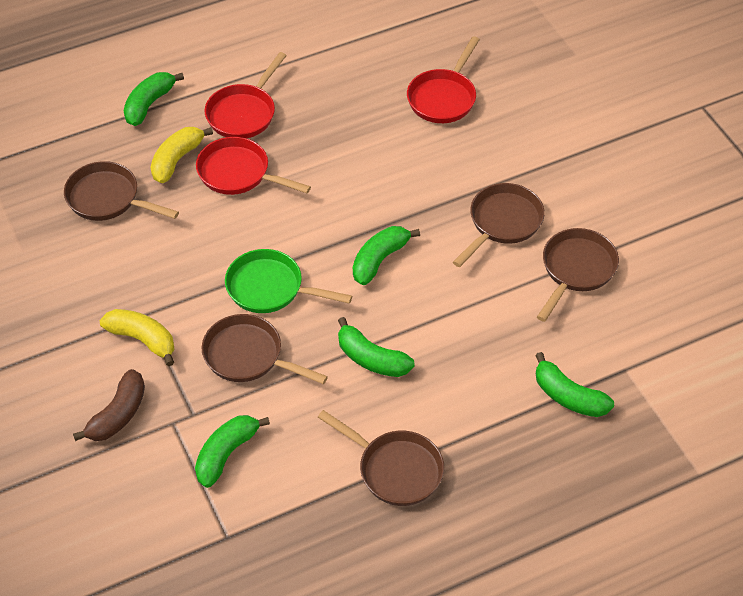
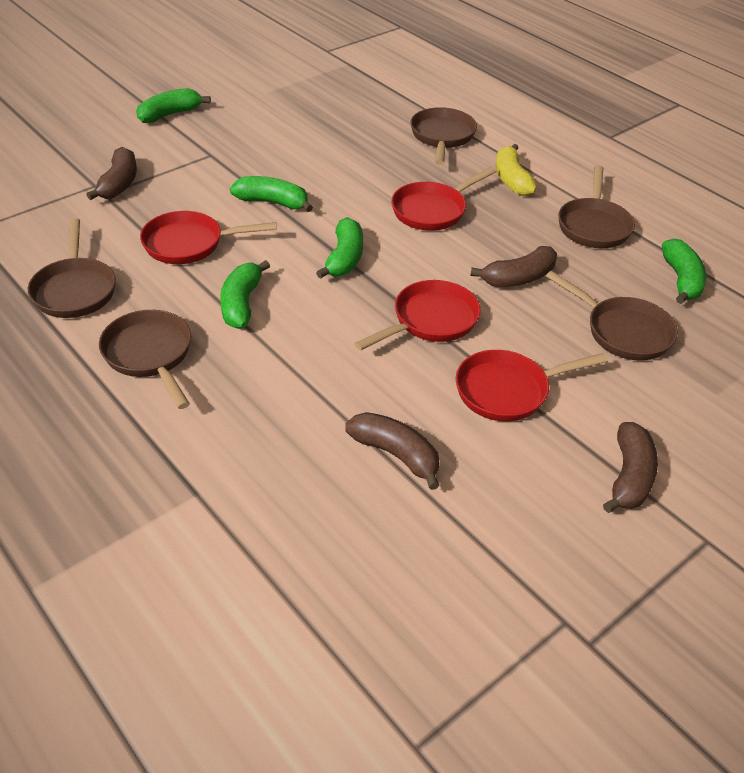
brown banana: 1 -> 4
green pan: 1 -> 0
red pan: 3 -> 4
yellow banana: 2 -> 1

